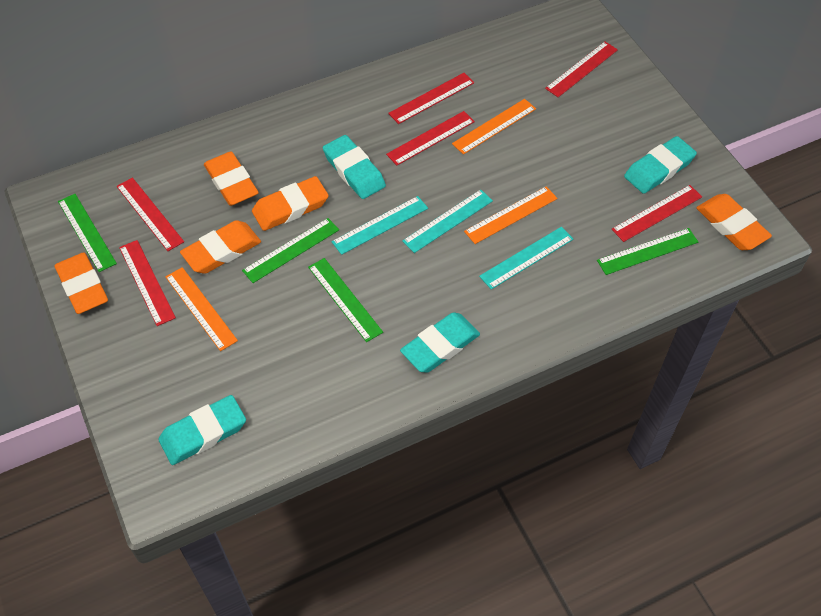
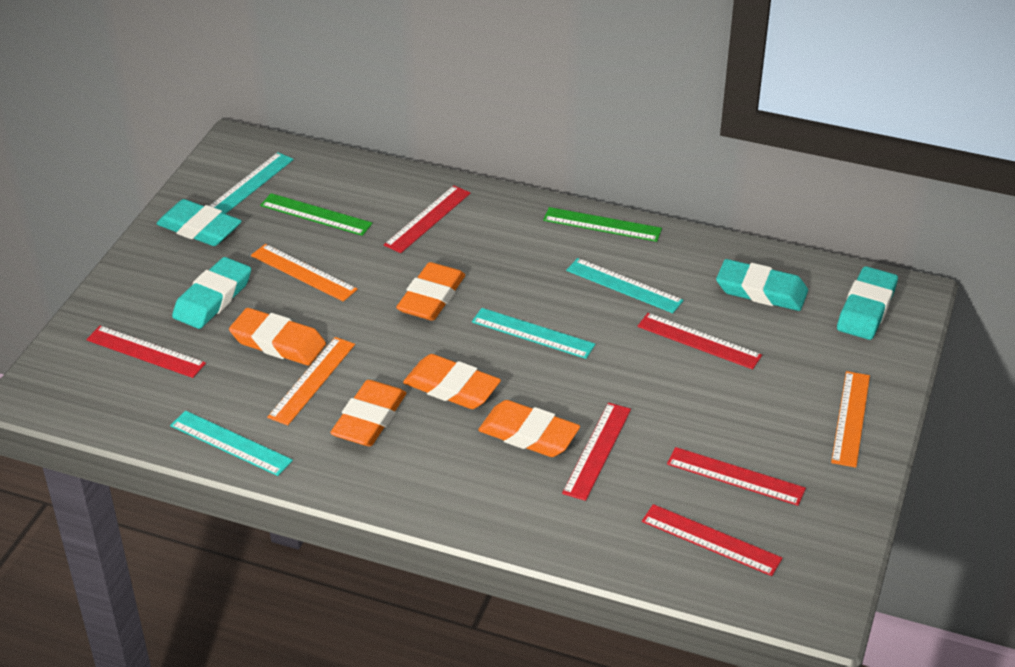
green ruler: 4 -> 2
turquoise ruler: 3 -> 4

